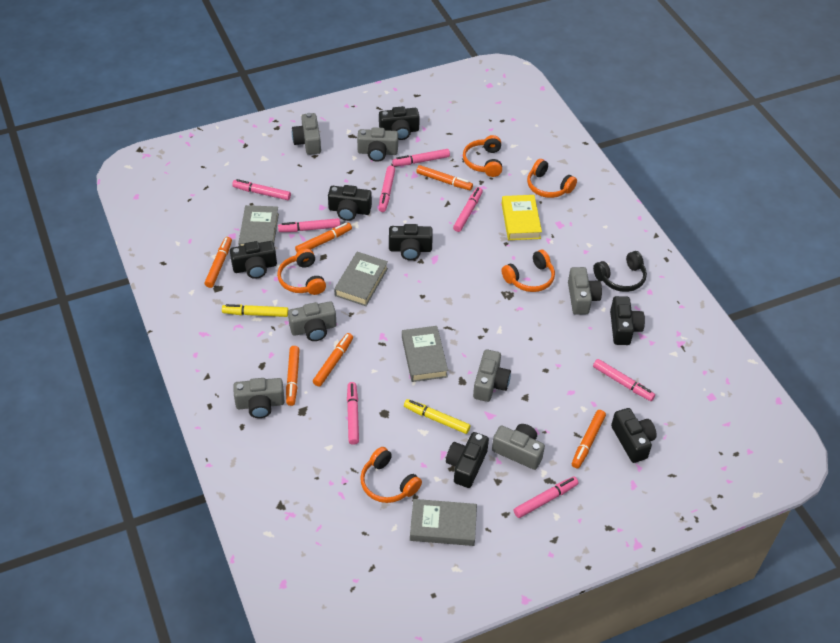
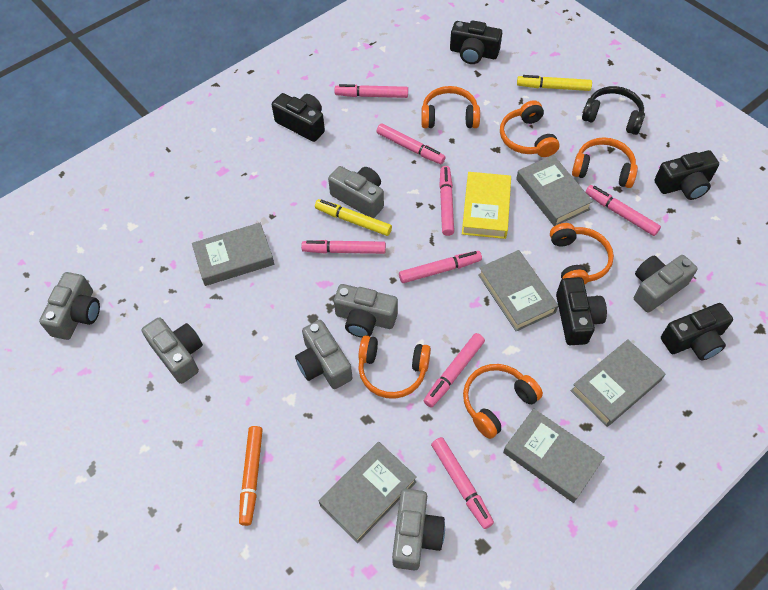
black camera: 7 -> 5
grey book: 4 -> 6
orange headphones: 5 -> 6
orange marker: 6 -> 1

